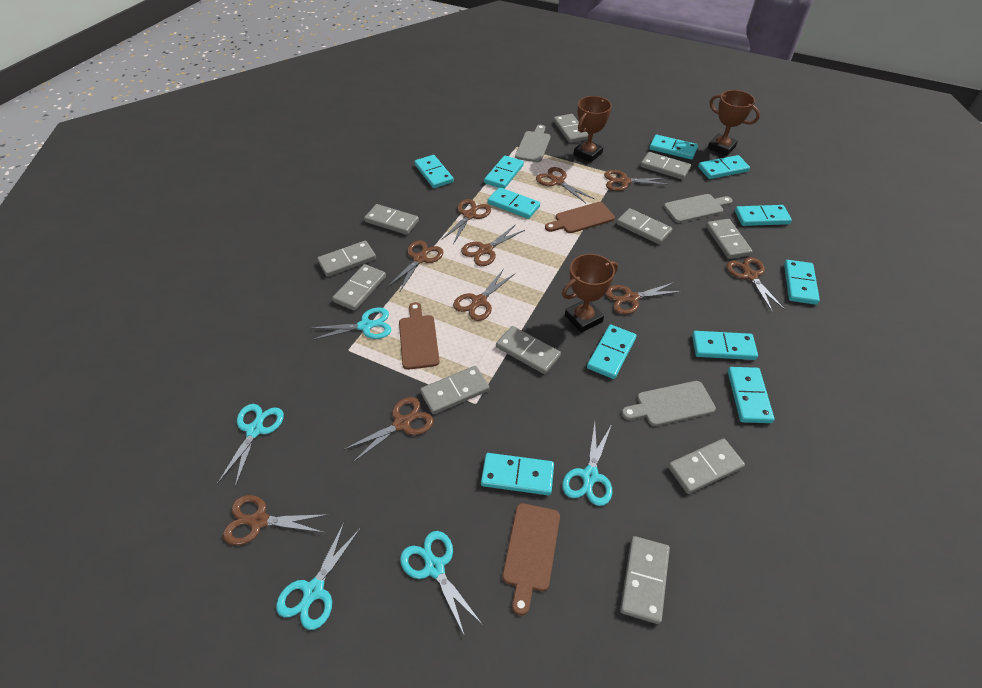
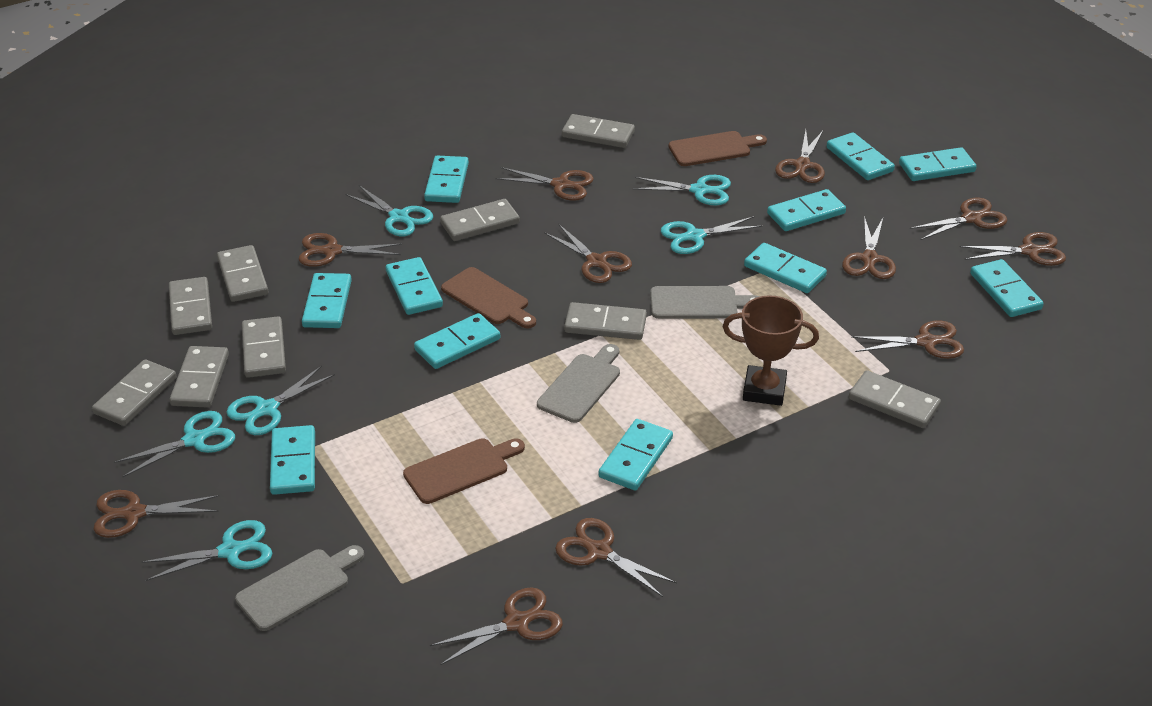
brown scissors: 10 -> 11
brown trophy: 3 -> 1
grey domino: 11 -> 9
turquoise scissors: 5 -> 6

